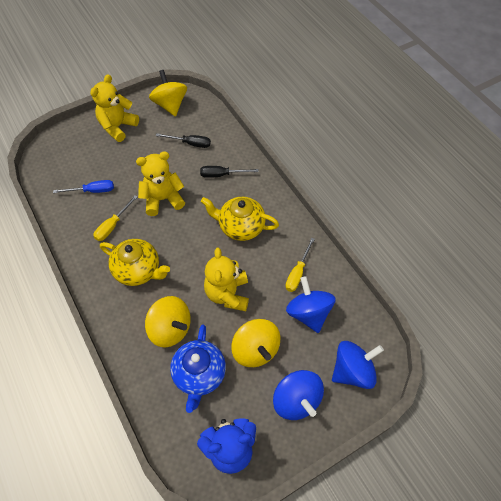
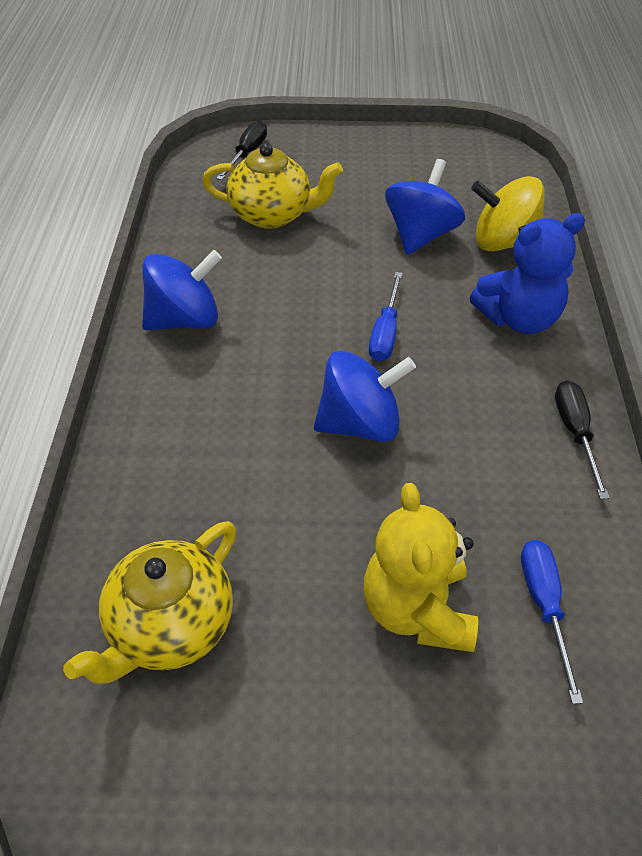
blue screwdriver: 1 -> 2
blue teapot: 1 -> 0
yellow screwdriver: 2 -> 0
yellow spinning top: 3 -> 1
yellow teddy bear: 3 -> 1

